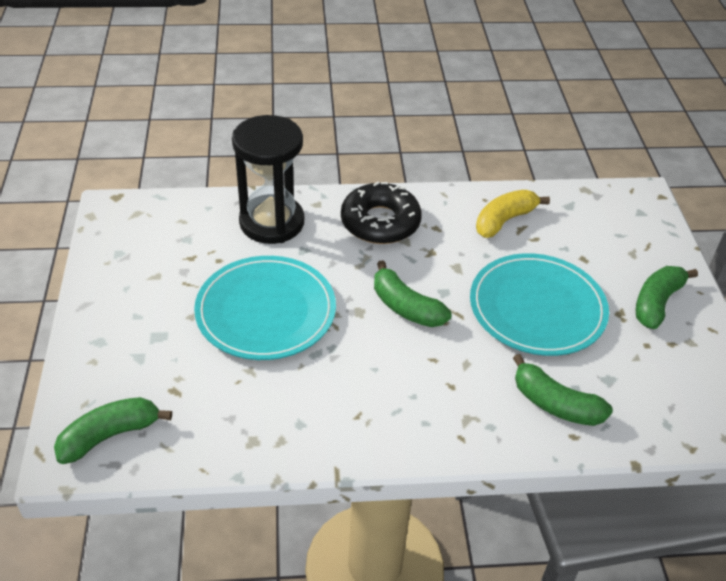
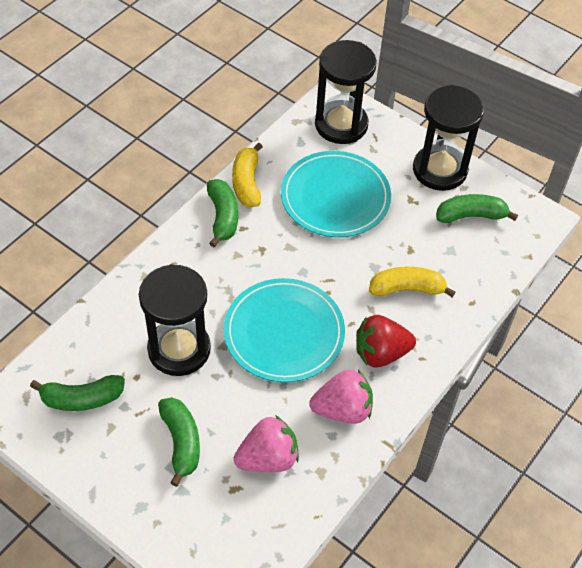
black donut: 1 -> 0
black hourglass: 1 -> 3
pink strawberry: 0 -> 2
red strawberry: 0 -> 1
yellow banana: 1 -> 2

